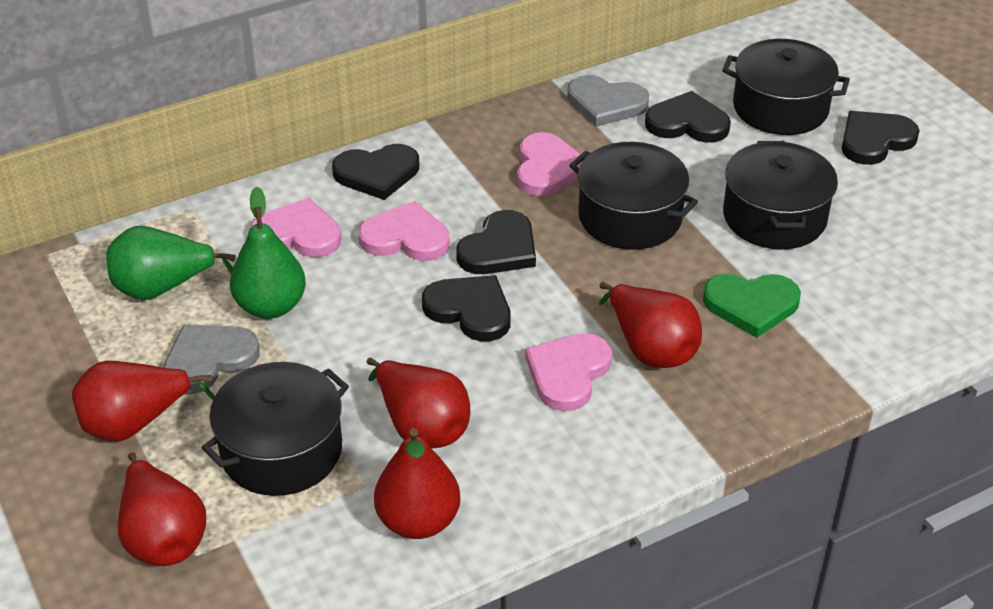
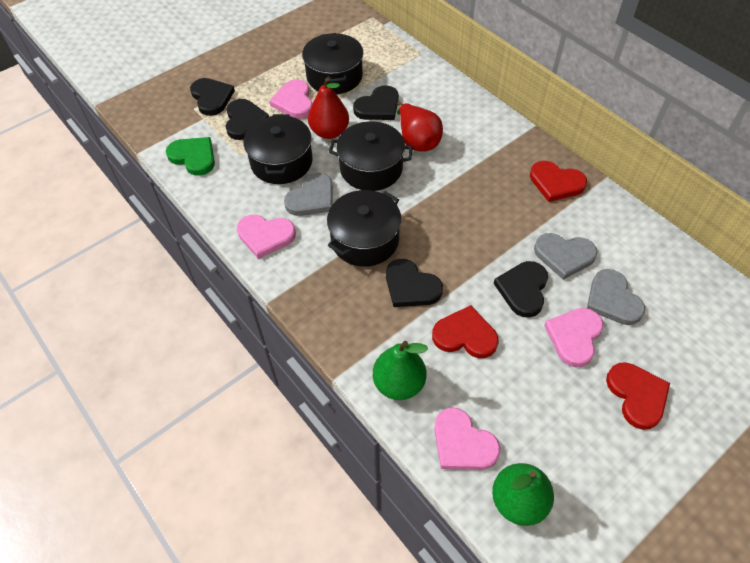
grey heart: 2 -> 3
red heart: 0 -> 3
red pear: 5 -> 2

